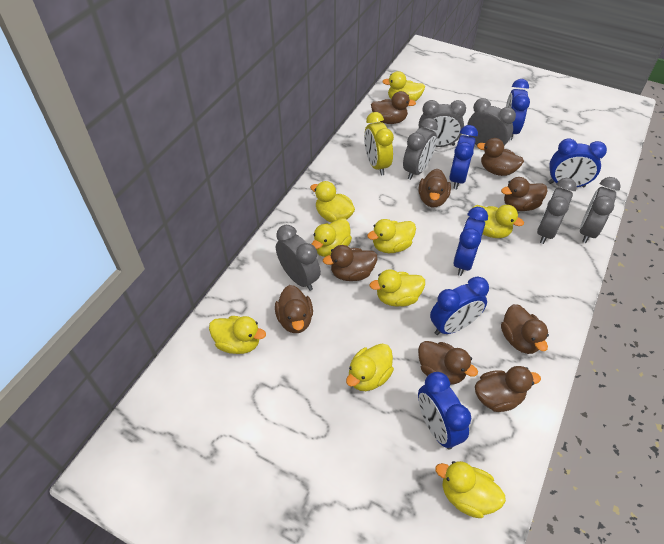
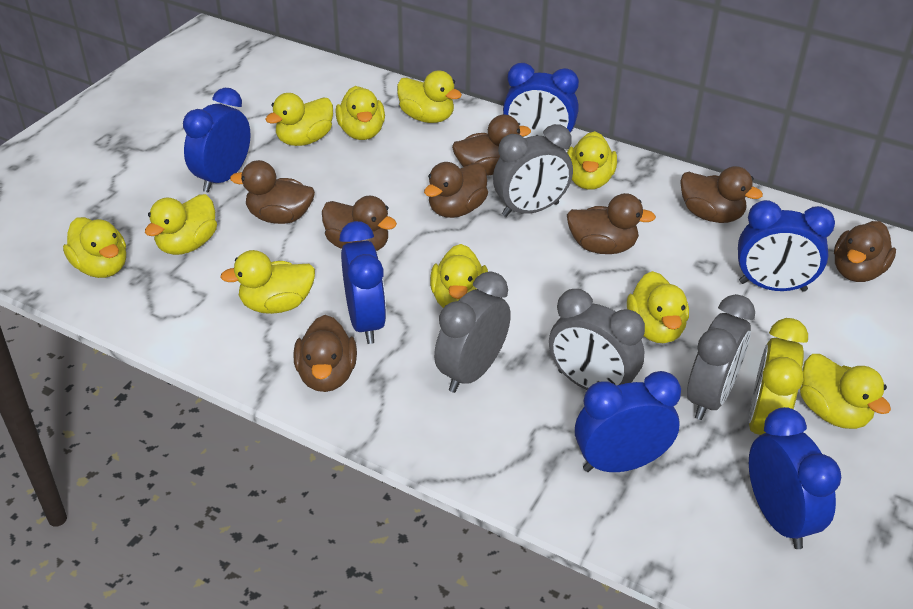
brown duck: 9 -> 8
grey clock: 6 -> 4
yellow duck: 9 -> 10

